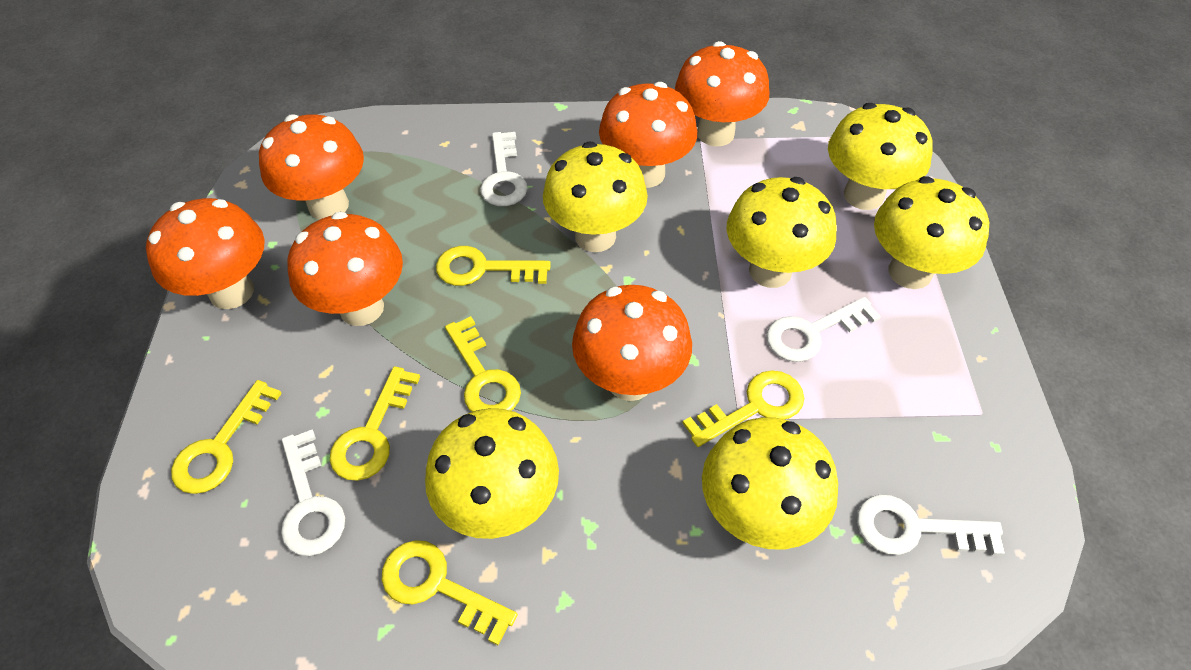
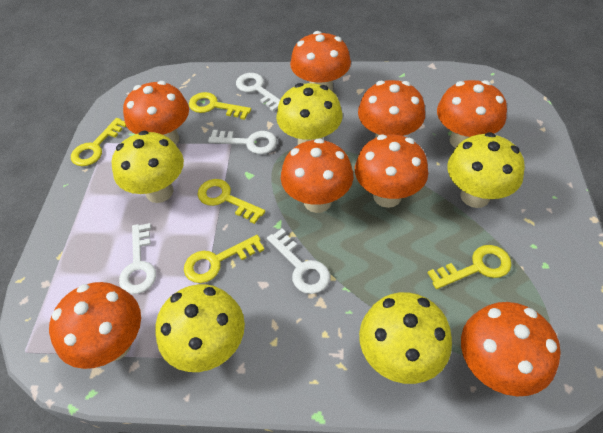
orange mushroom: 6 -> 8
yellow key: 6 -> 5
yellow mushroom: 6 -> 5

